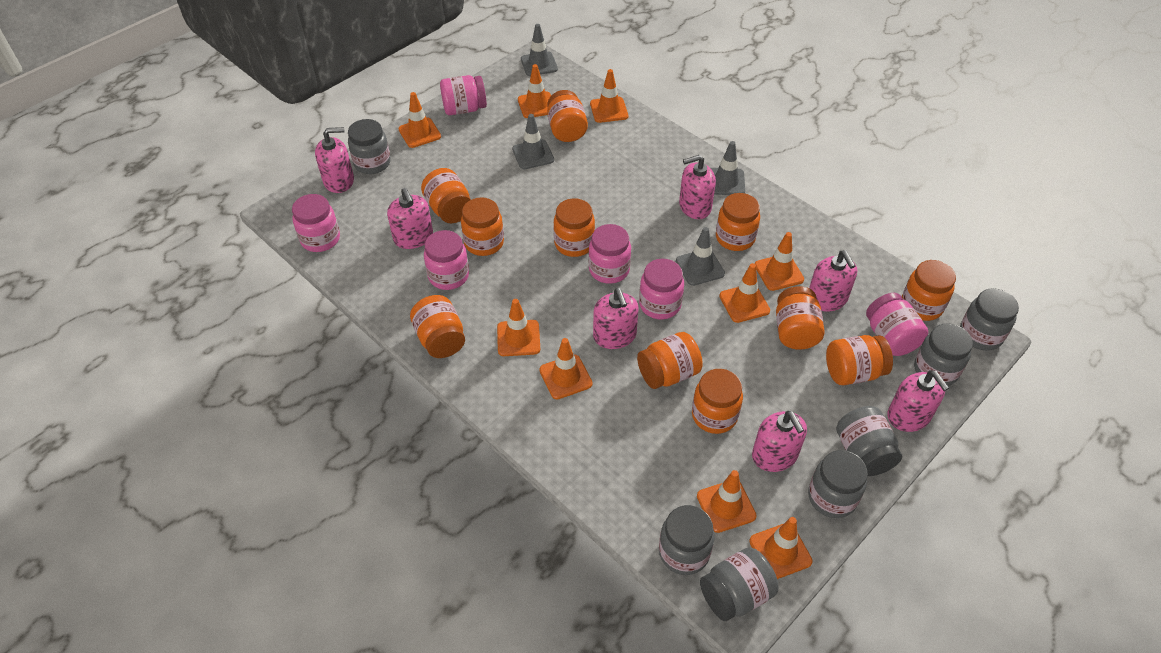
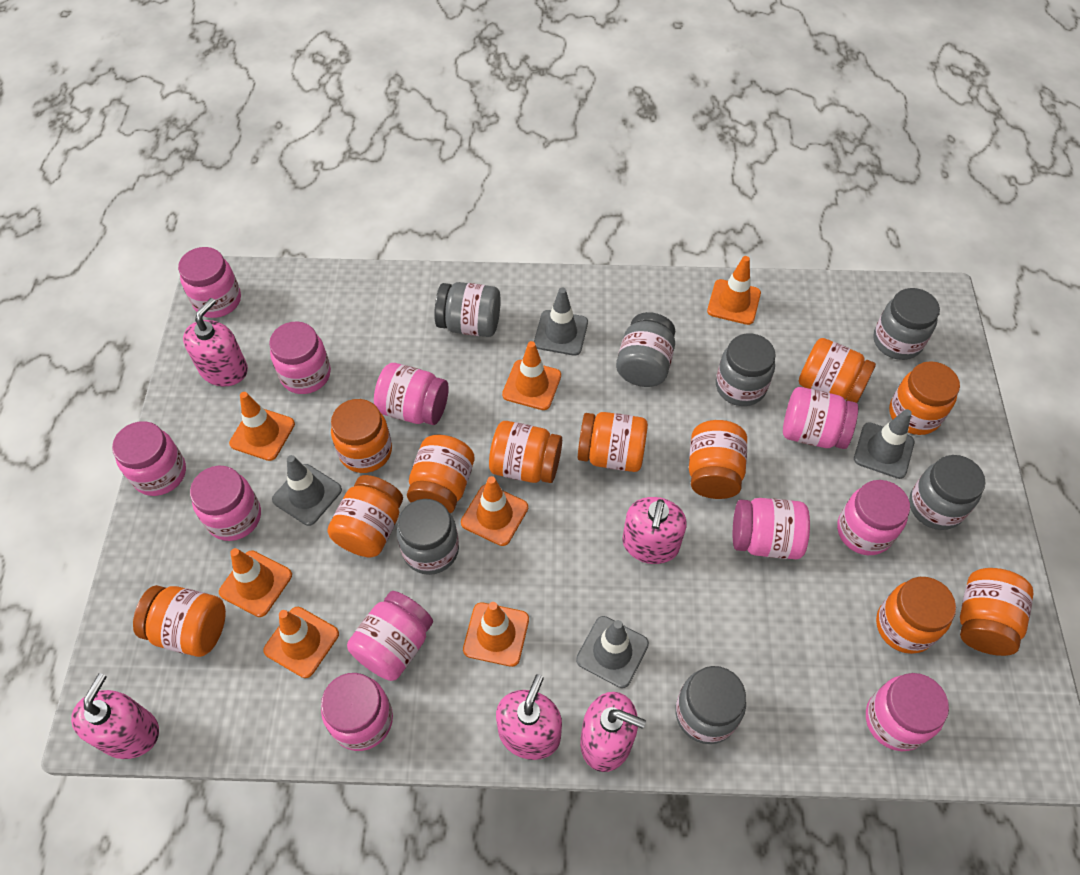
orange traffic cone: 9 -> 7
pink jar: 6 -> 11
pink soap dispenser: 7 -> 5

